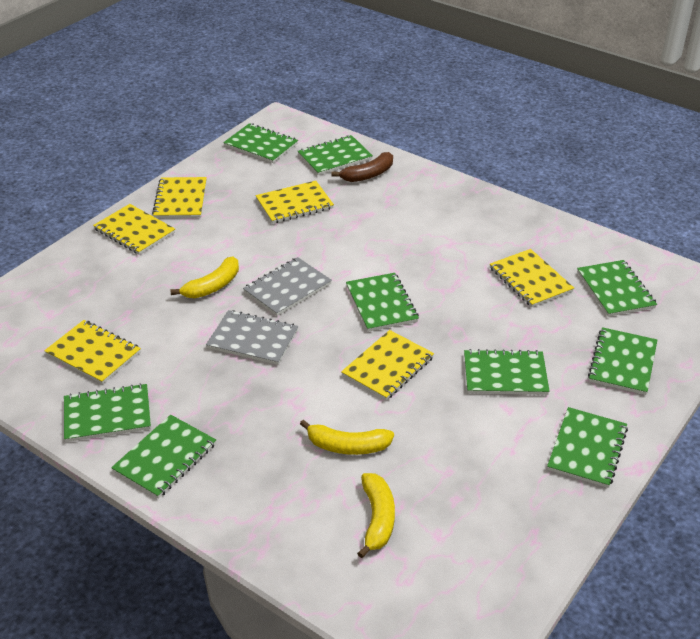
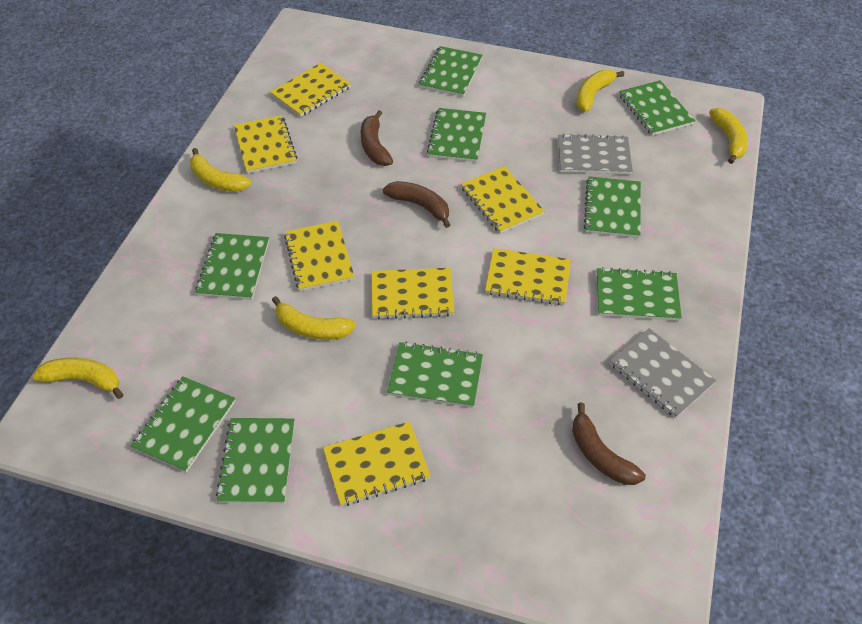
brown banana: 1 -> 3
yellow banana: 3 -> 5
yellow notebook: 6 -> 7

